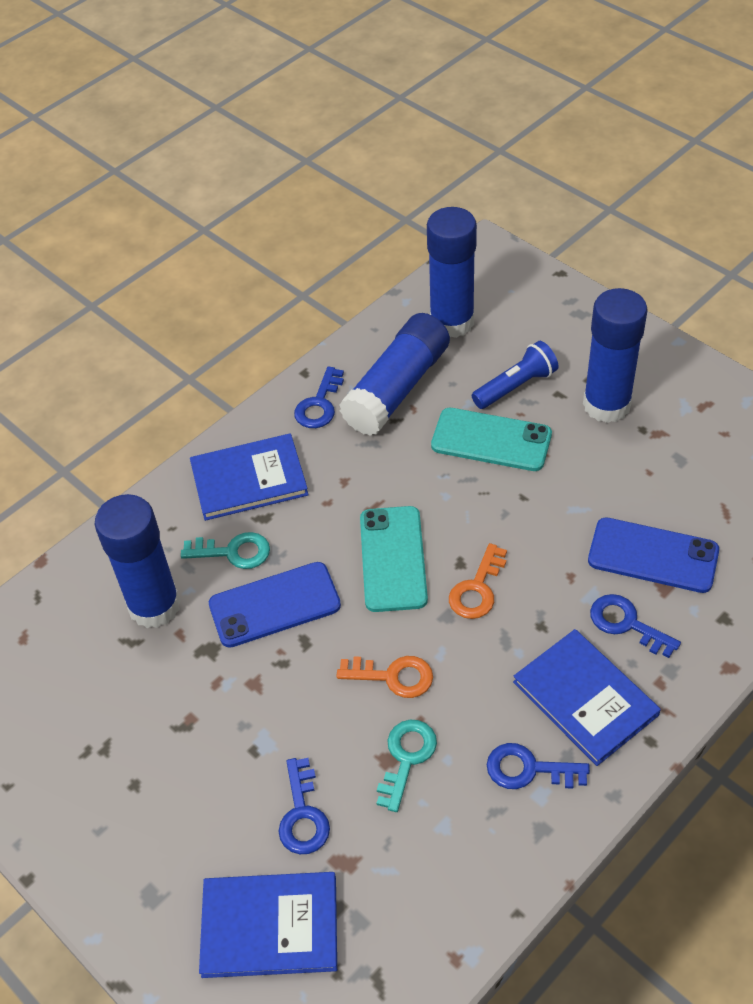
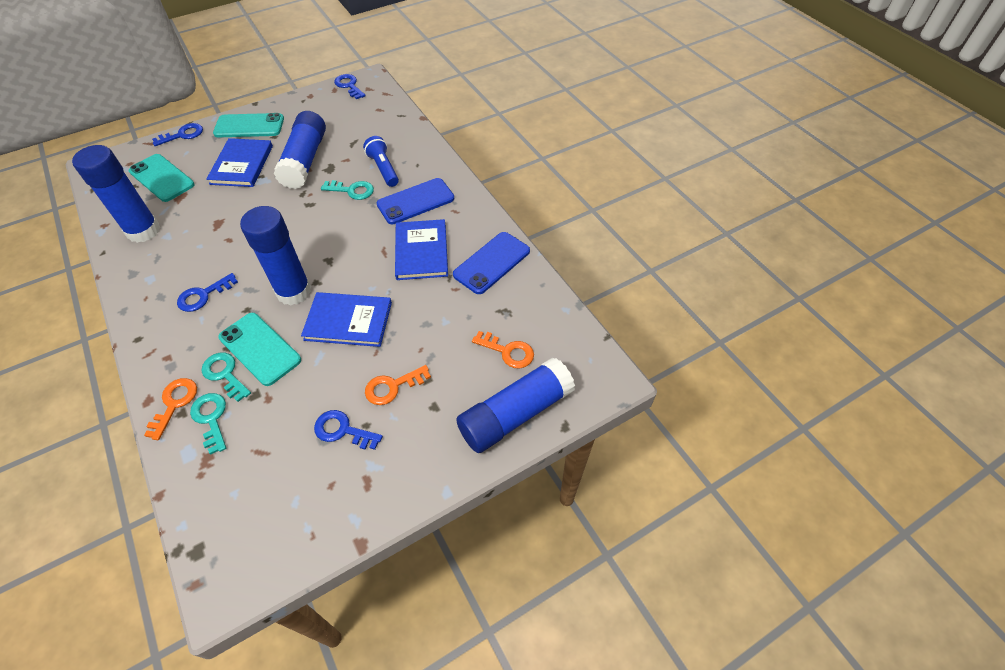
orange key: 2 -> 3
turquoise key: 2 -> 3
turquoise phone: 2 -> 3

